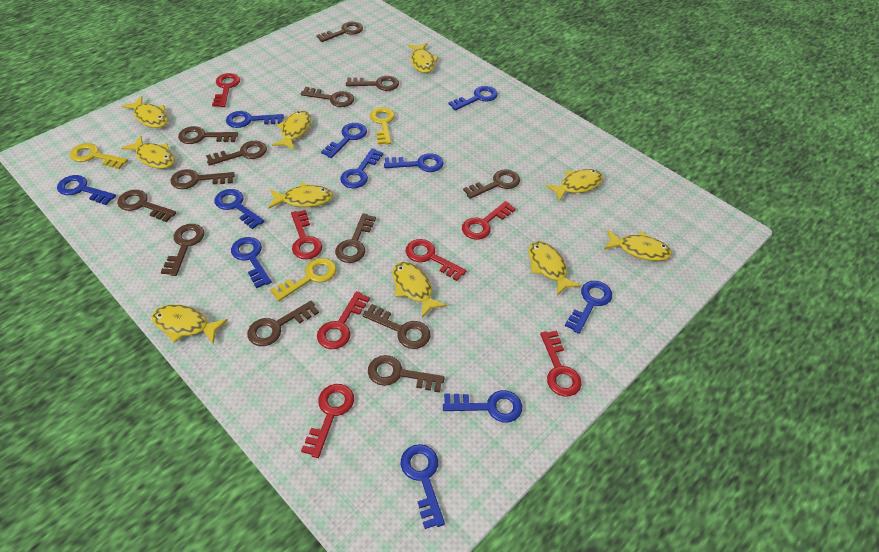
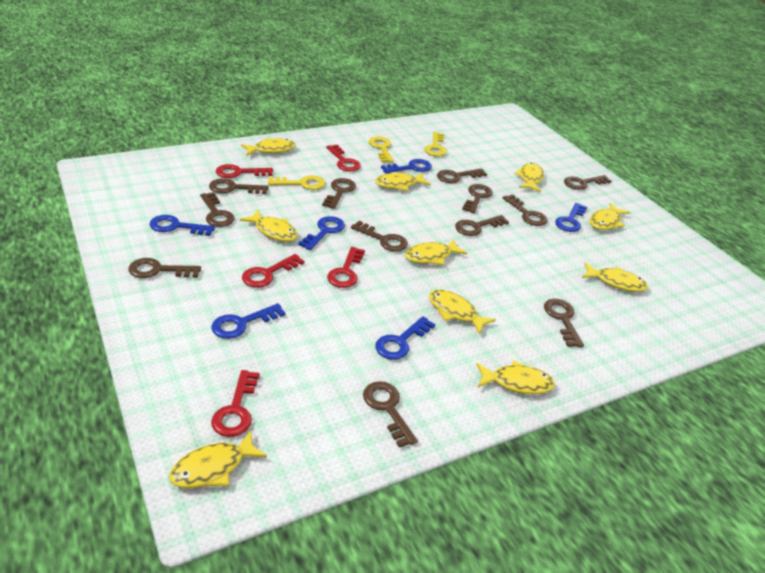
blue key: 11 -> 6
brown key: 13 -> 12
red key: 7 -> 5

